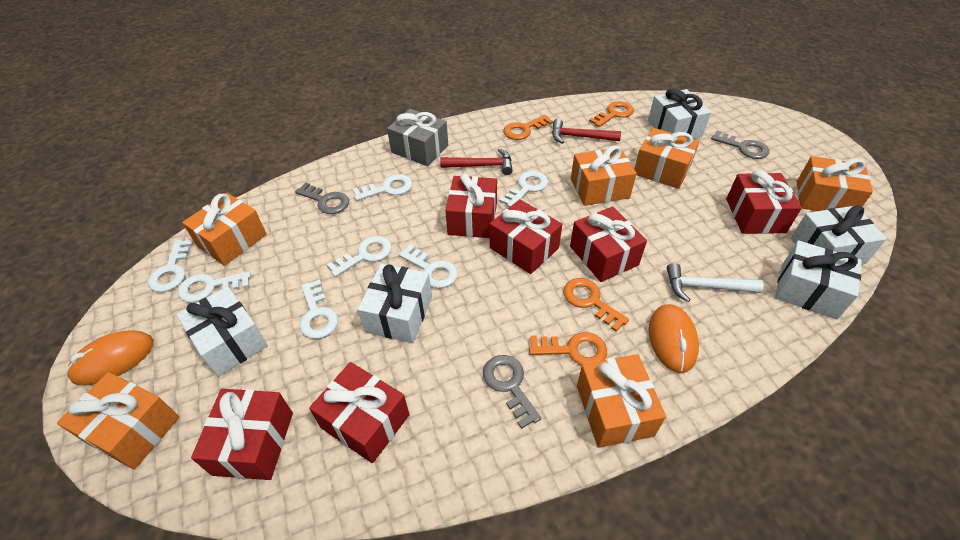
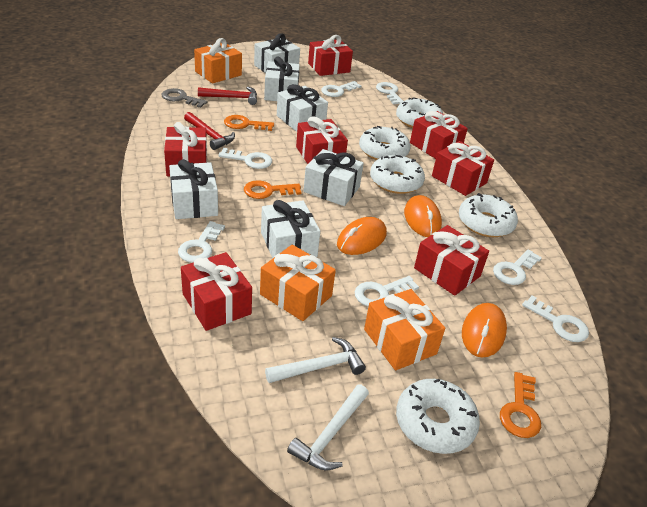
grey gift: 1 -> 0
grey key: 3 -> 1
orange gift: 6 -> 3
orange key: 4 -> 3
orange mouse: 2 -> 3
red gift: 6 -> 7
white donut: 0 -> 5
white gift: 5 -> 6
white hammer: 1 -> 2

